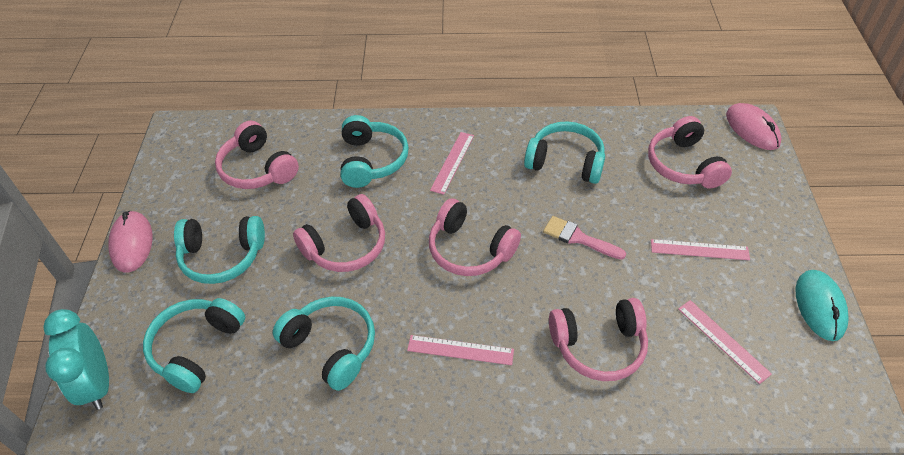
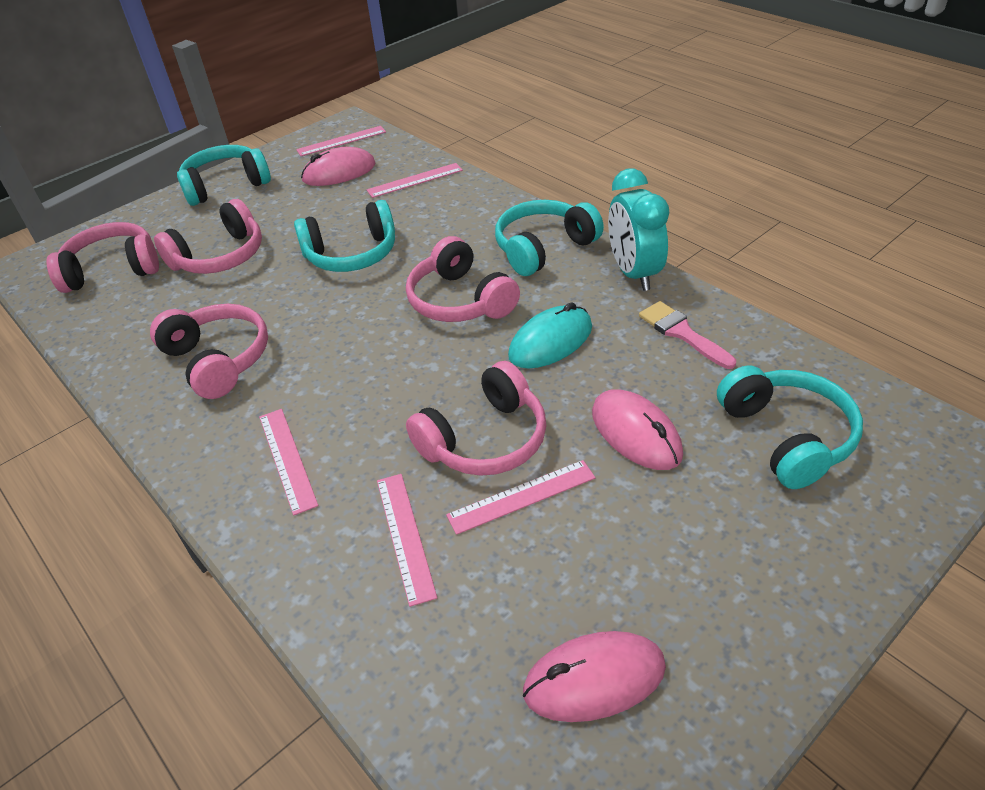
pink mouse: 2 -> 3
pink ruler: 4 -> 5
turquoise headphones: 5 -> 4

